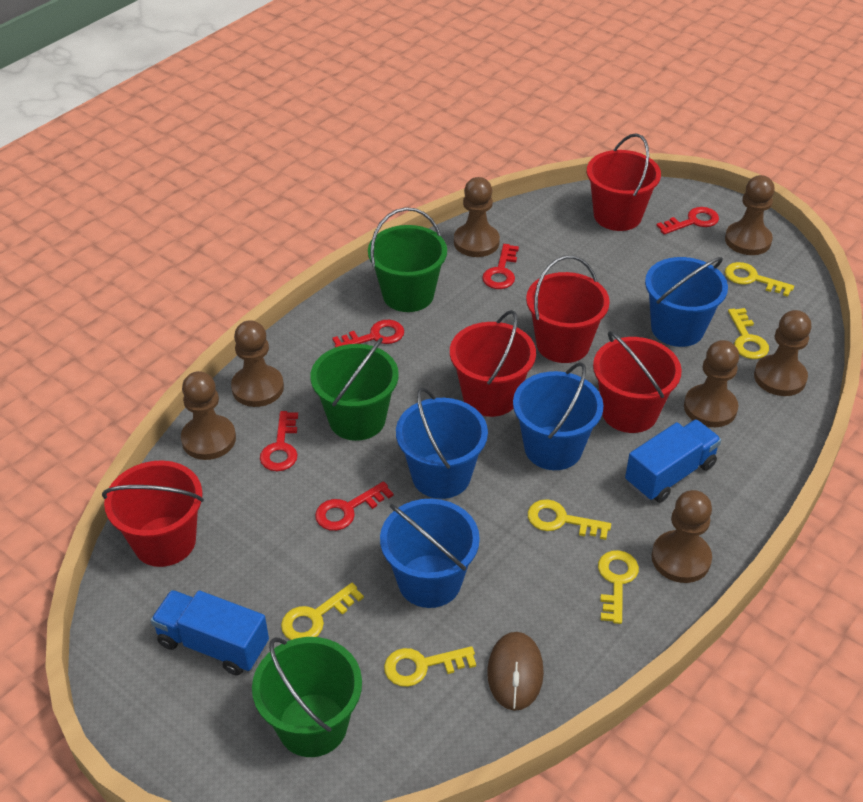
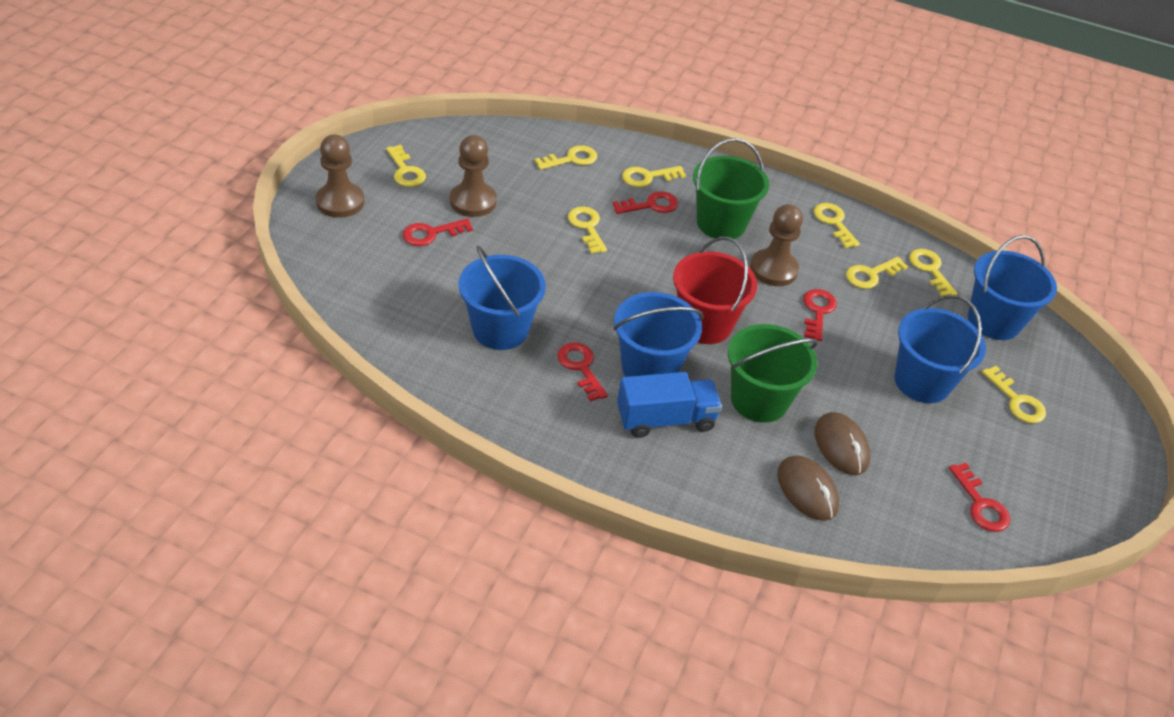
blue truck: 2 -> 1
brown mouse: 1 -> 2
brown pawn: 7 -> 3
green bucket: 3 -> 2
red bucket: 5 -> 1
yellow key: 6 -> 8

